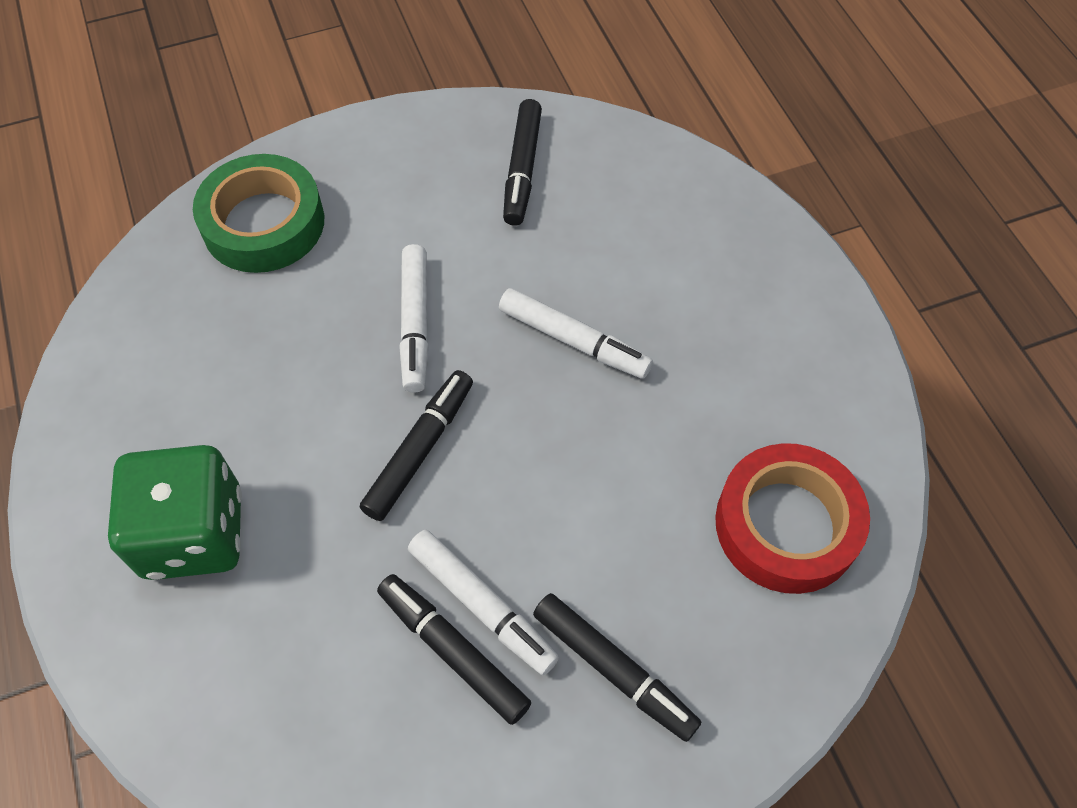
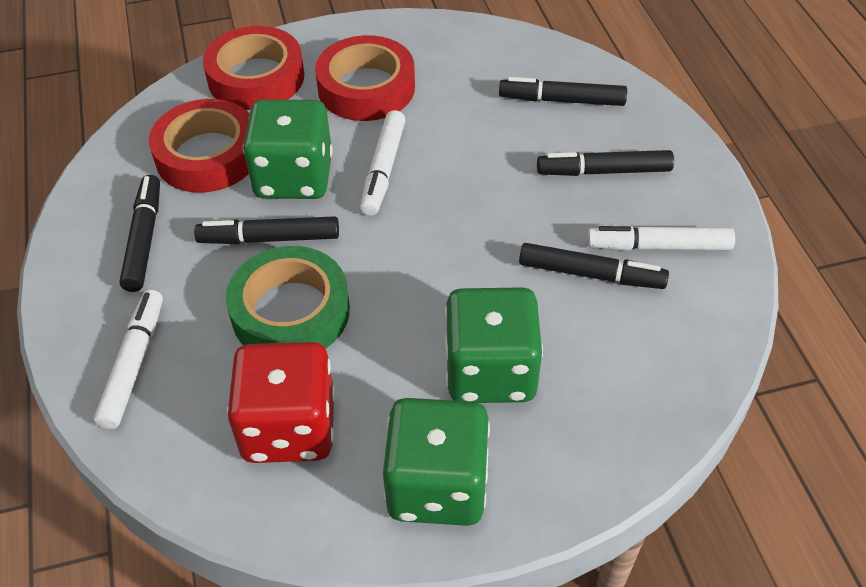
black marker: 4 -> 5
green dice: 1 -> 3
red dice: 0 -> 1
red tape: 1 -> 3

